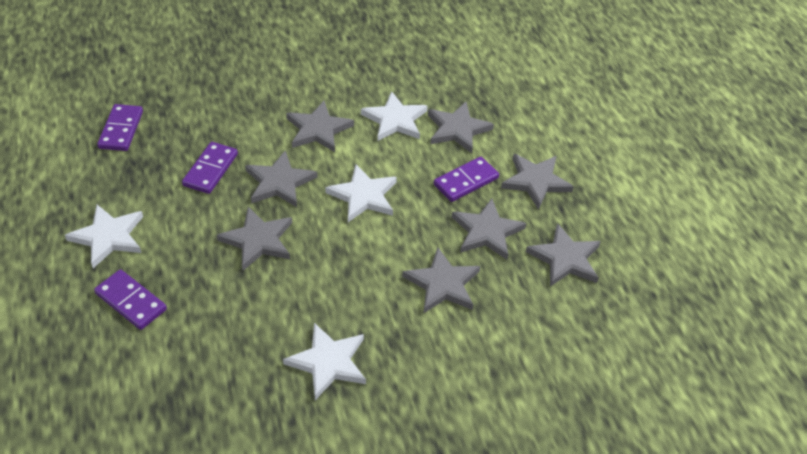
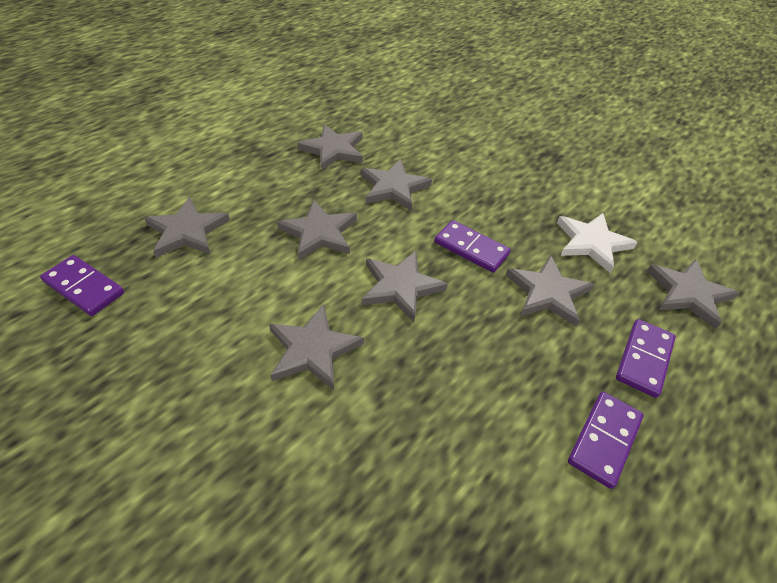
white star: 4 -> 1

